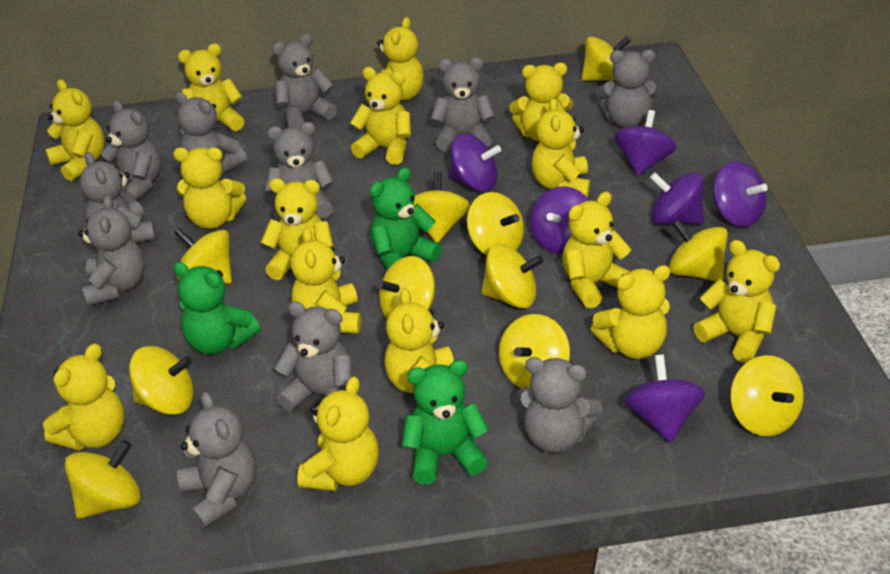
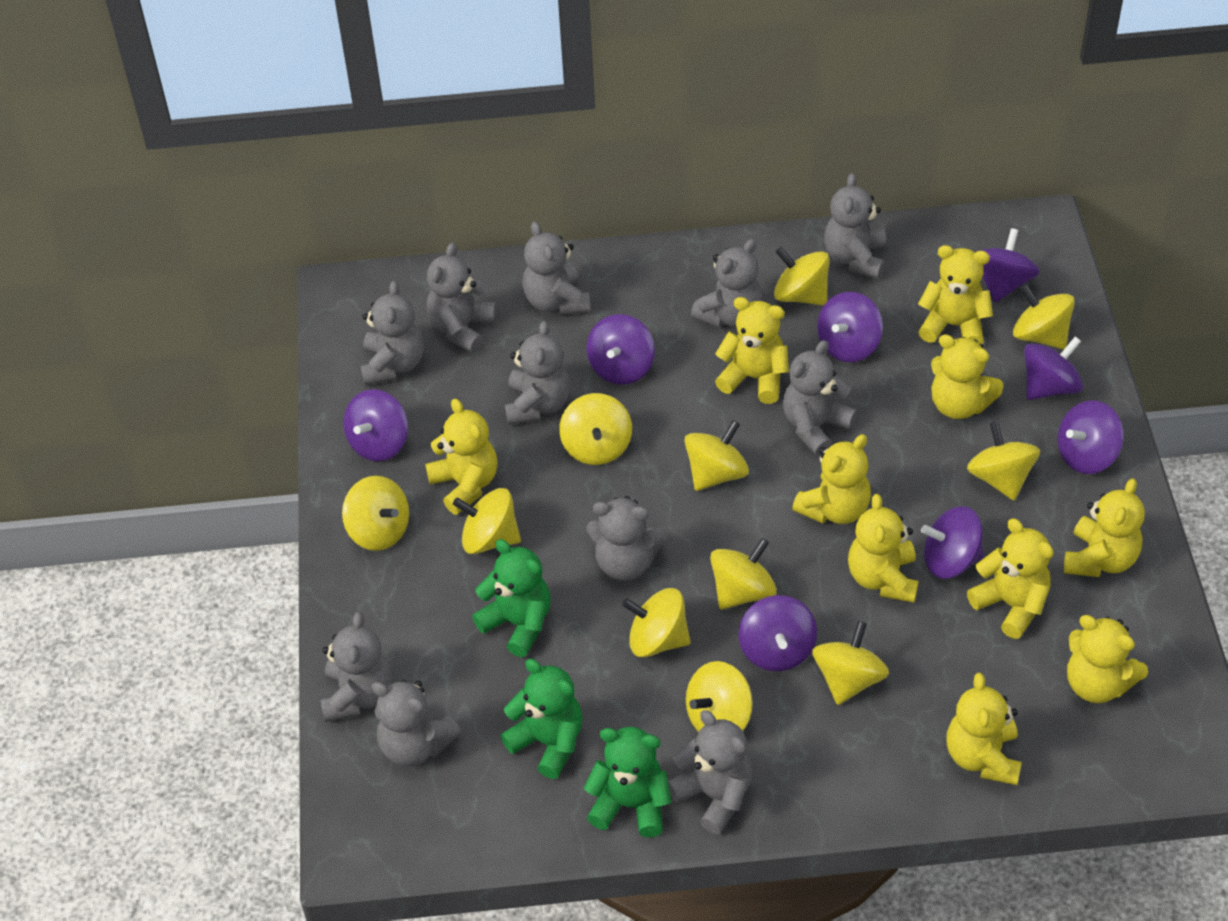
purple spinning top: 6 -> 8
yellow teddy bear: 15 -> 10

